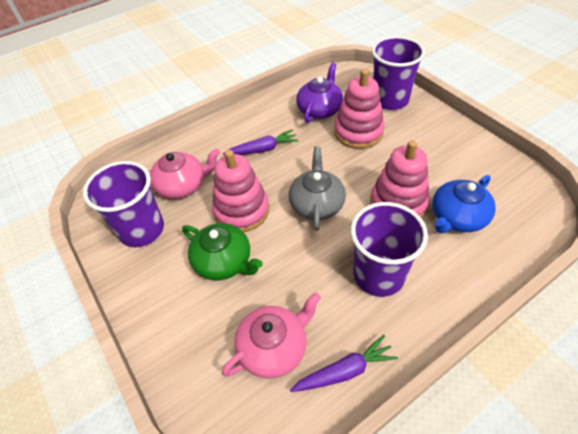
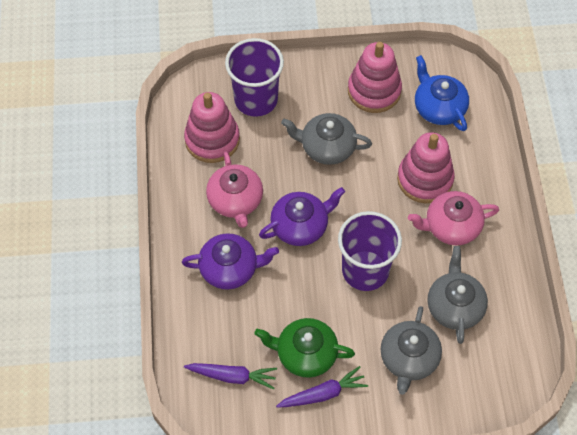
grey teapot: 1 -> 3
purple cup: 3 -> 2
purple teapot: 1 -> 2

